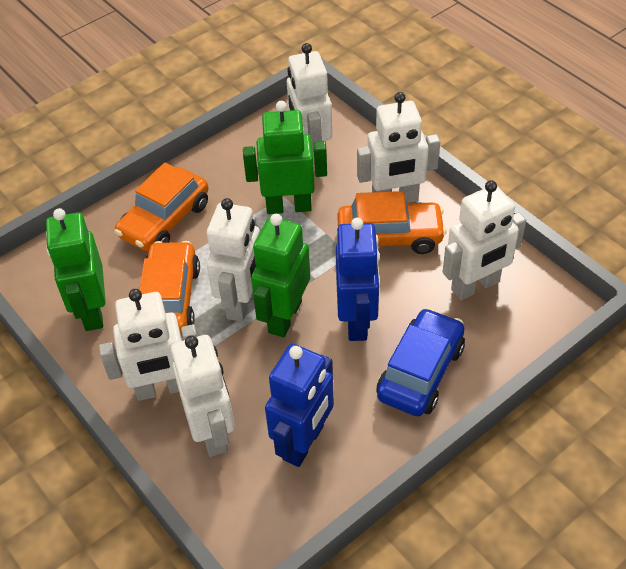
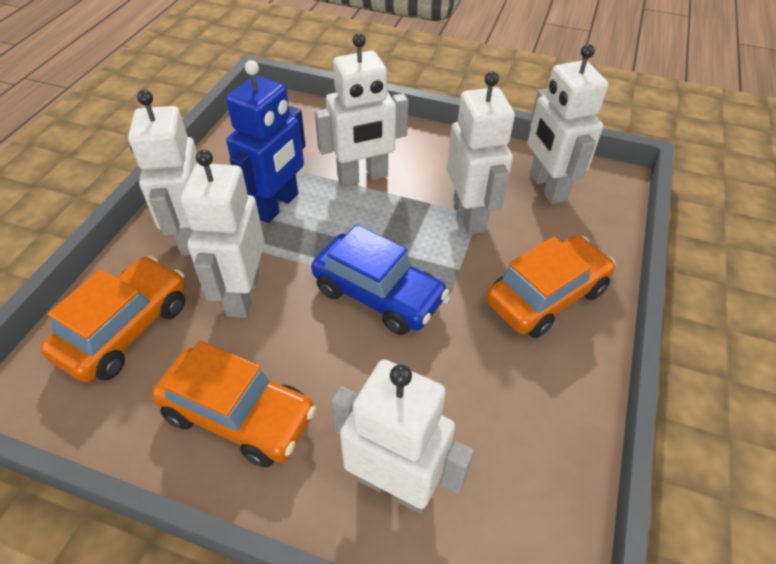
blue robot: 2 -> 1
green robot: 3 -> 0

